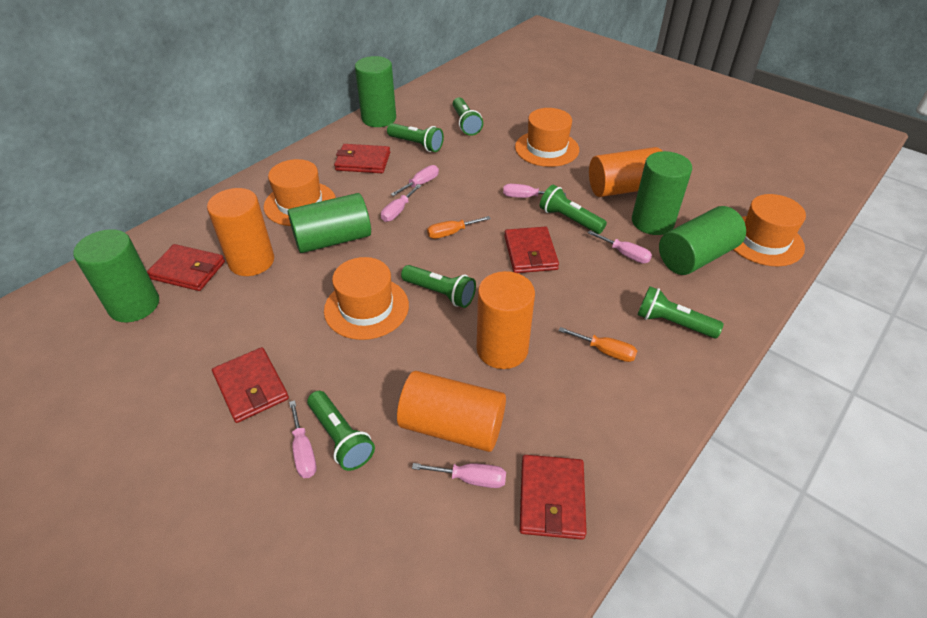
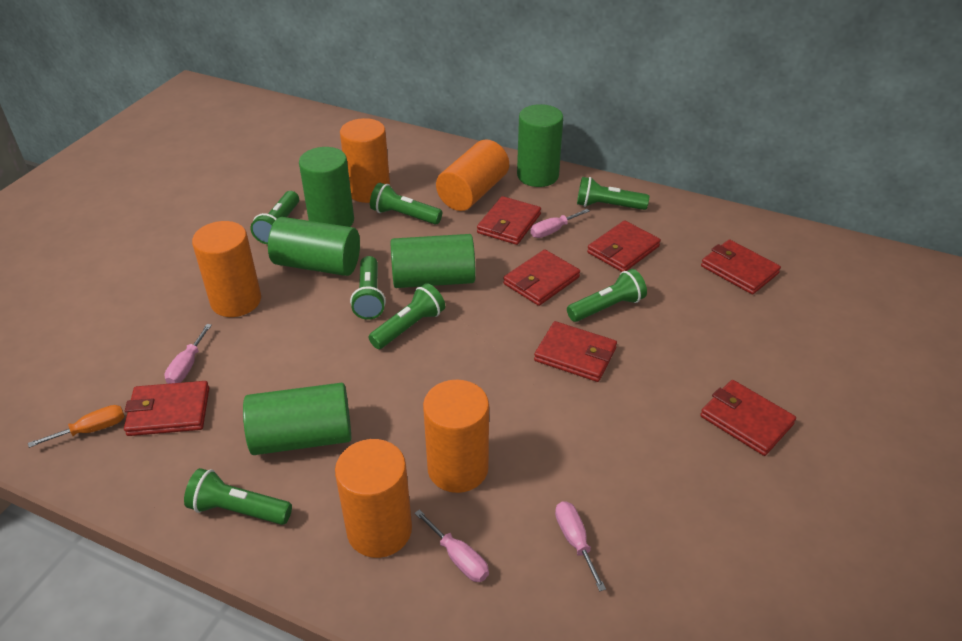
green flashlight: 6 -> 7
orange cylinder: 4 -> 5
orange hat: 4 -> 0
orange screwdriver: 2 -> 1
pink screwdriver: 6 -> 4
red wallet: 5 -> 7

